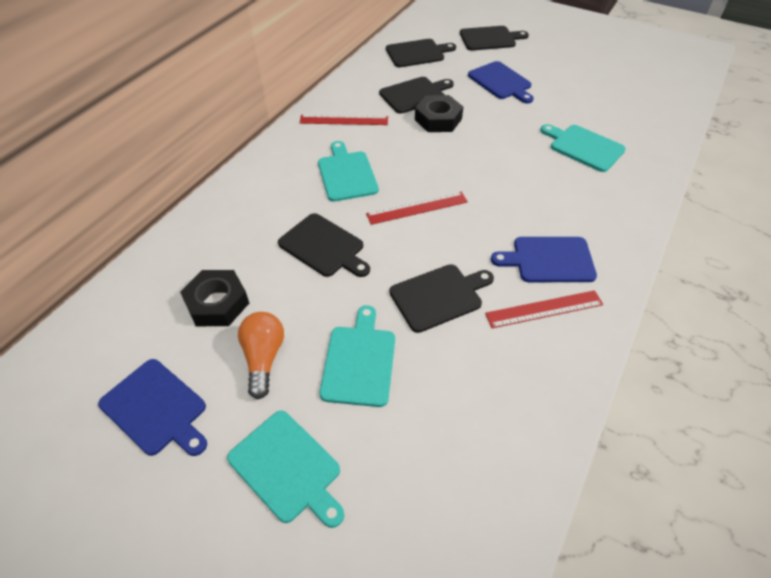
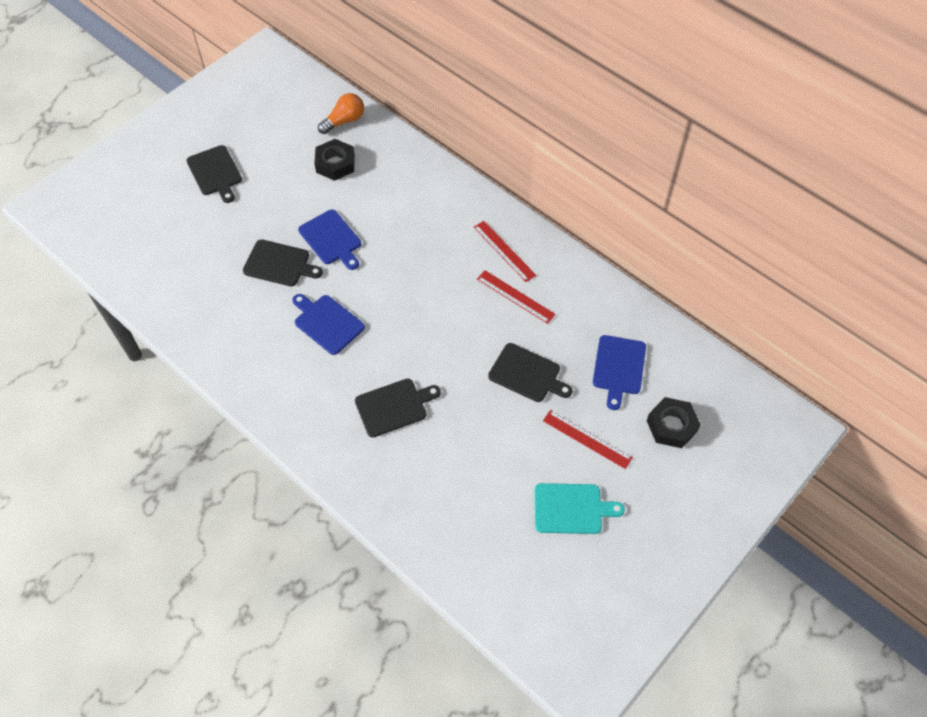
black cutting board: 5 -> 4
turquoise cutting board: 4 -> 1

